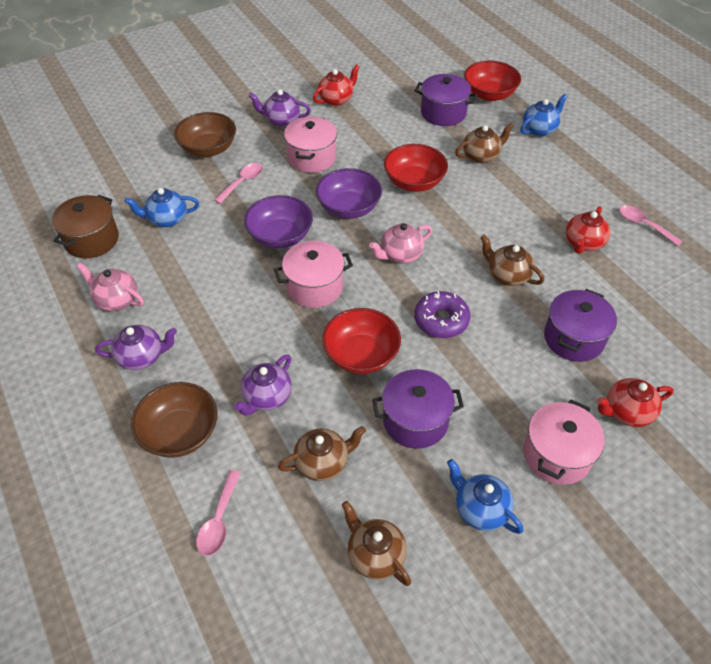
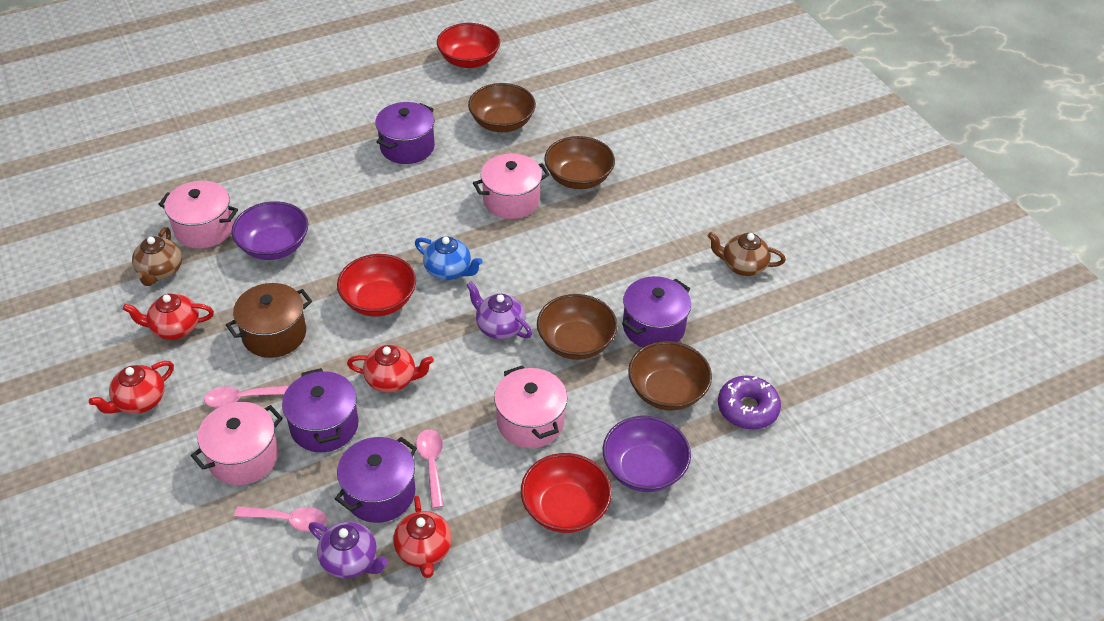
blue teapot: 3 -> 1
brown bowl: 2 -> 4
brown teapot: 4 -> 2
pink pot: 3 -> 4
pink teapot: 2 -> 0
purple pot: 3 -> 4
purple teapot: 3 -> 2
red teapot: 3 -> 4

